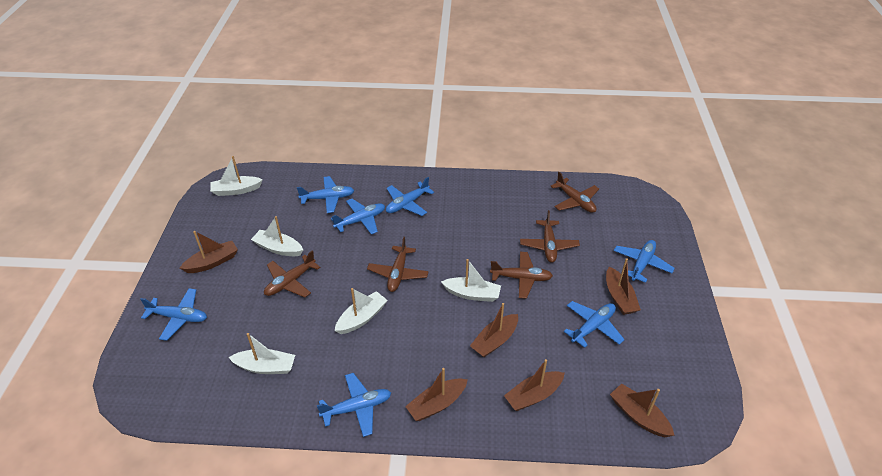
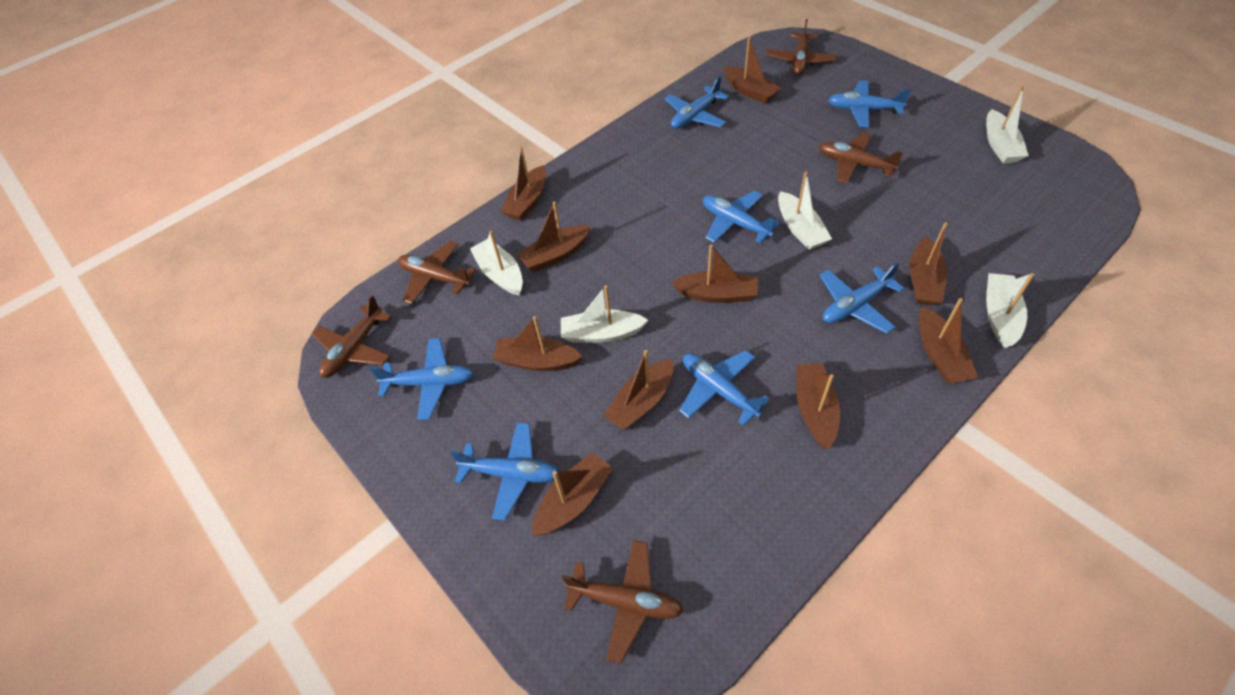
brown boat: 6 -> 10

